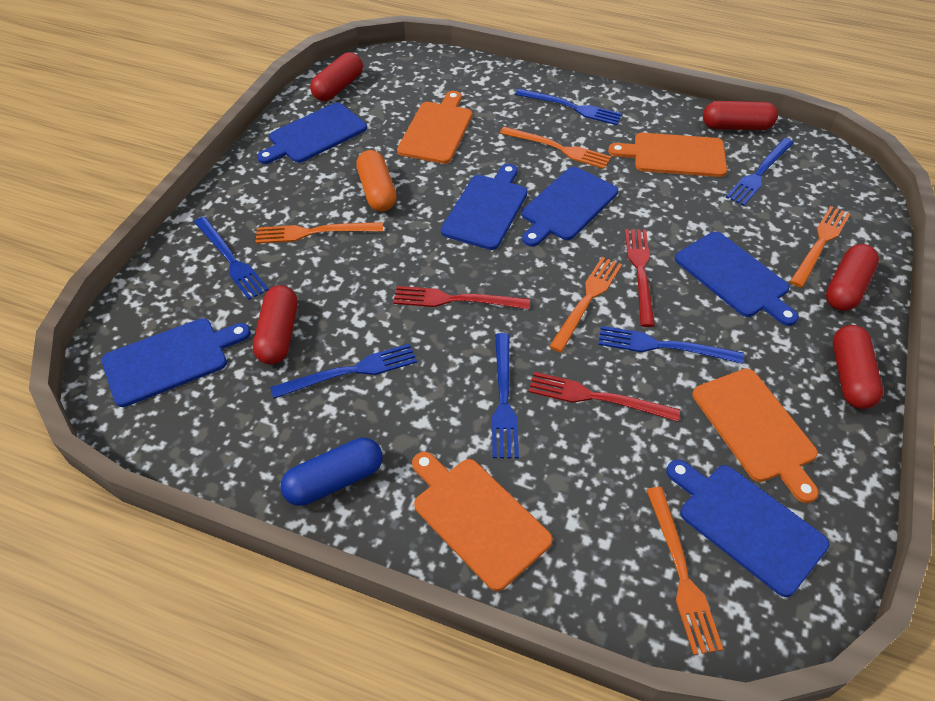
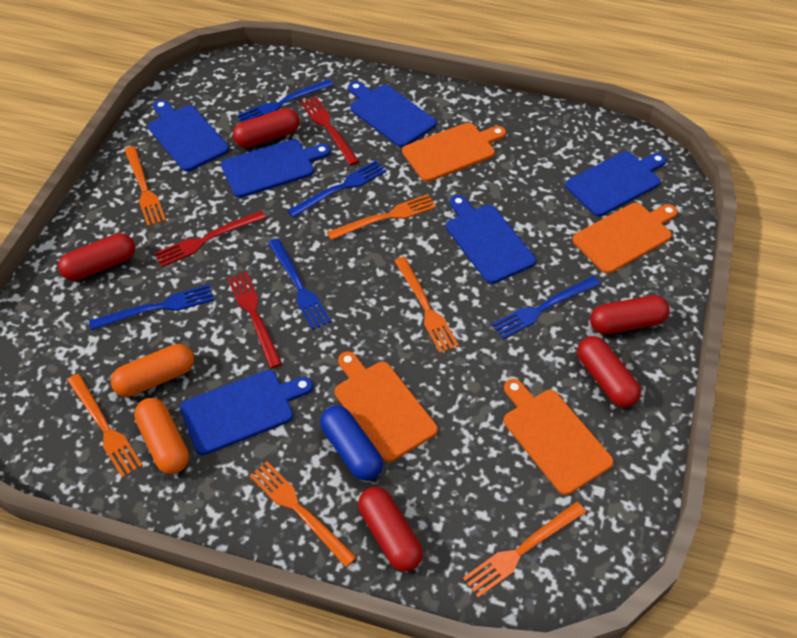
blue fork: 6 -> 5
orange capsule: 1 -> 2
orange fork: 5 -> 6

